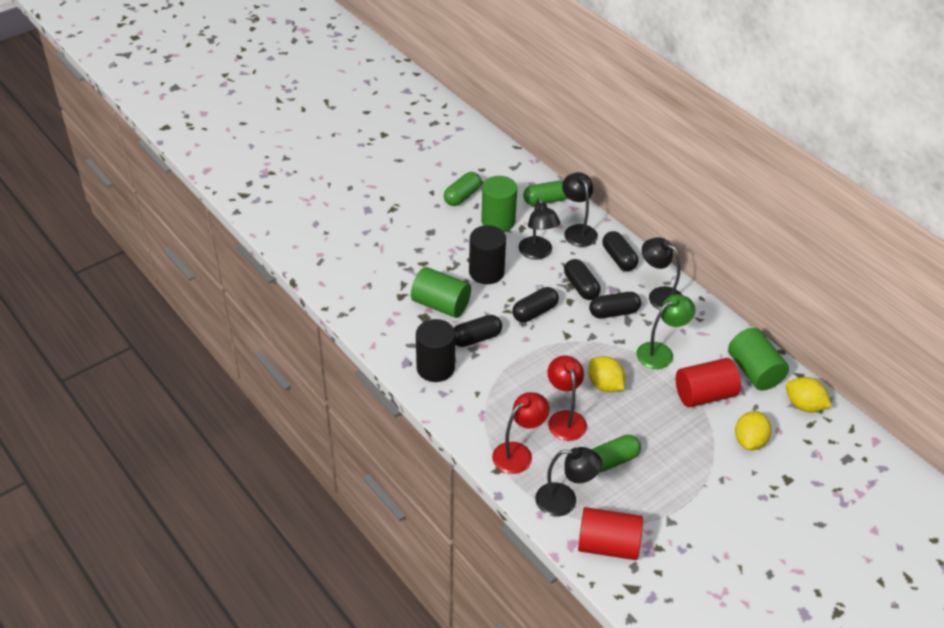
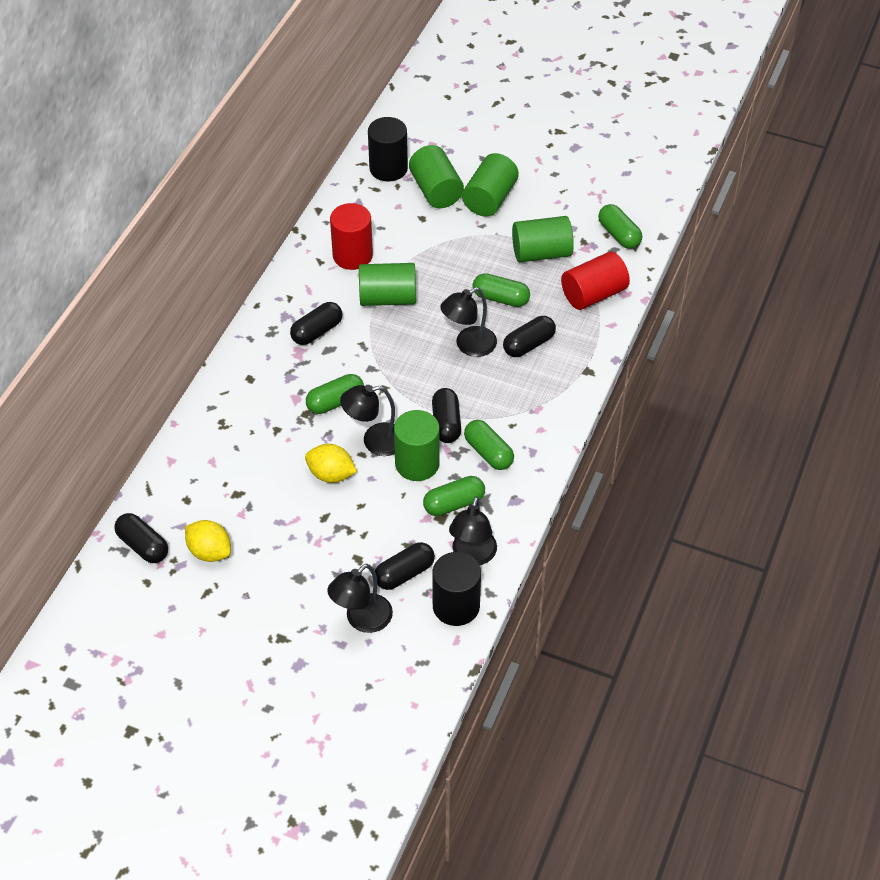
green capsule: 3 -> 5
green cylinder: 3 -> 5
green lamp: 1 -> 0
red lamp: 2 -> 0
yellow lemon: 3 -> 2

